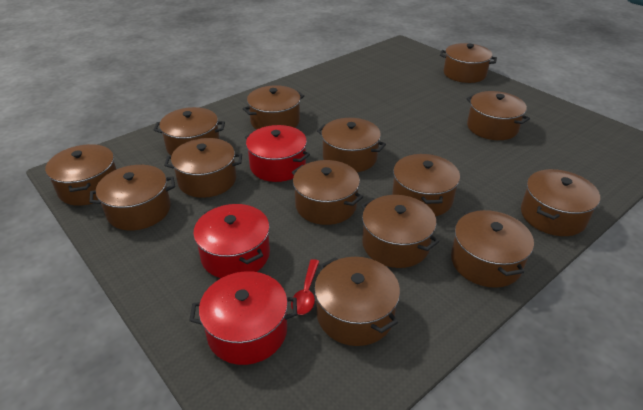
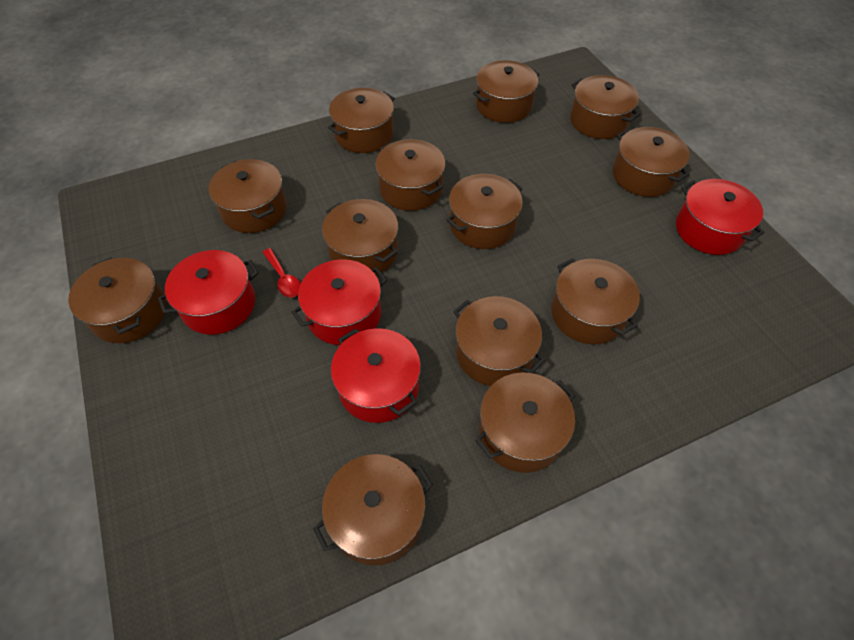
brown pot: 14 -> 13
red pot: 3 -> 4

